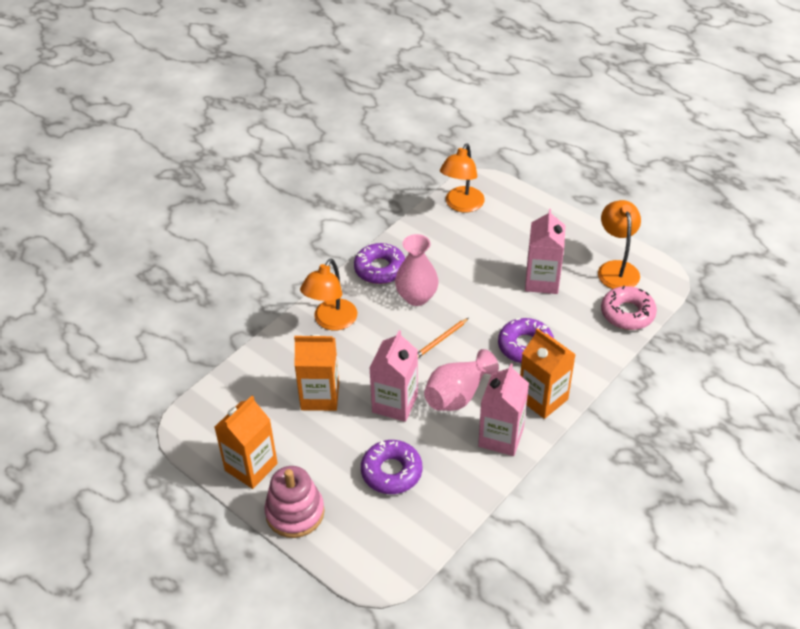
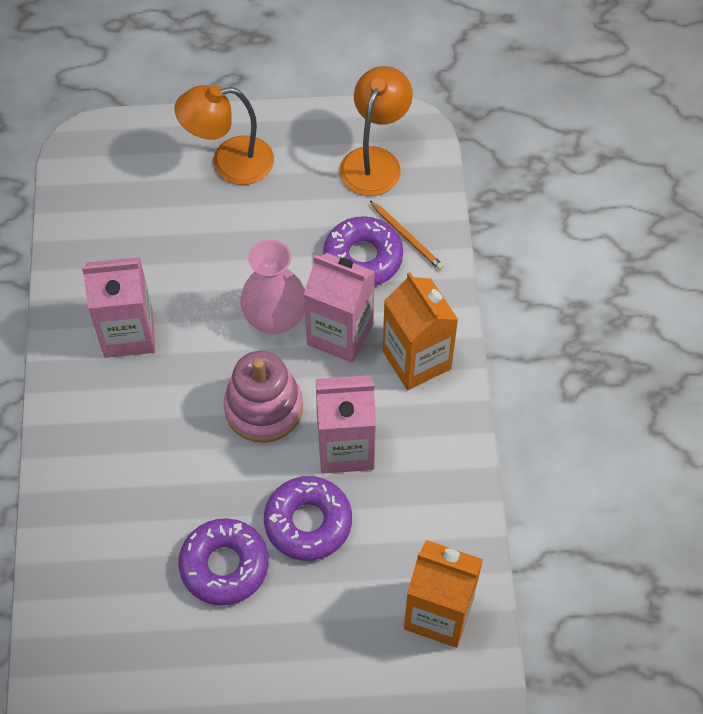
orange carton: 3 -> 2
orange lamp: 3 -> 2
pink donut: 1 -> 0
pink vase: 2 -> 1

